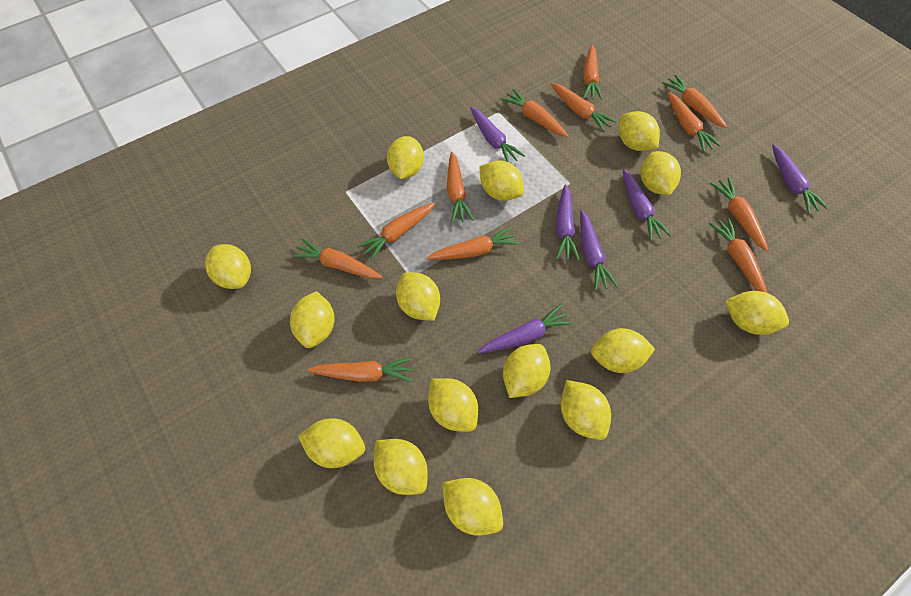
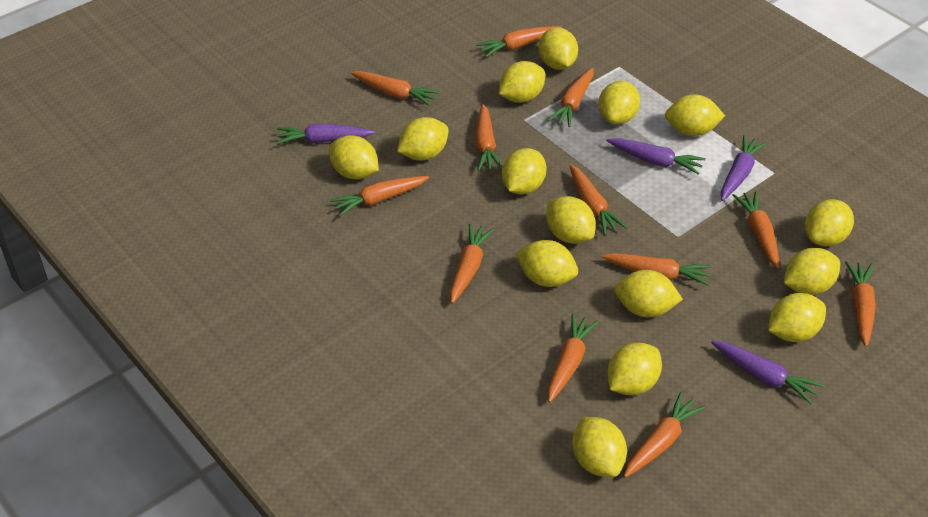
purple carrot: 6 -> 4

